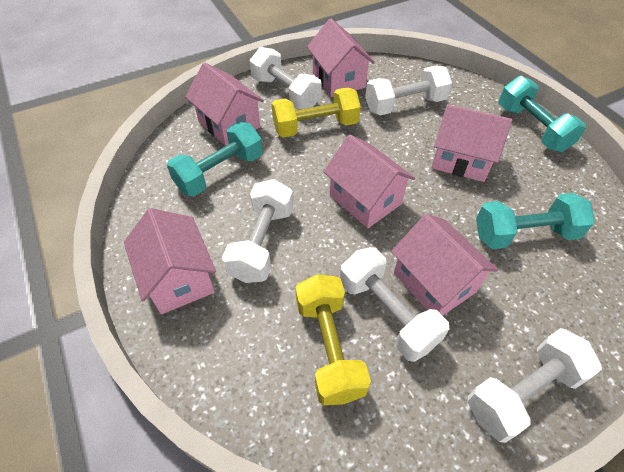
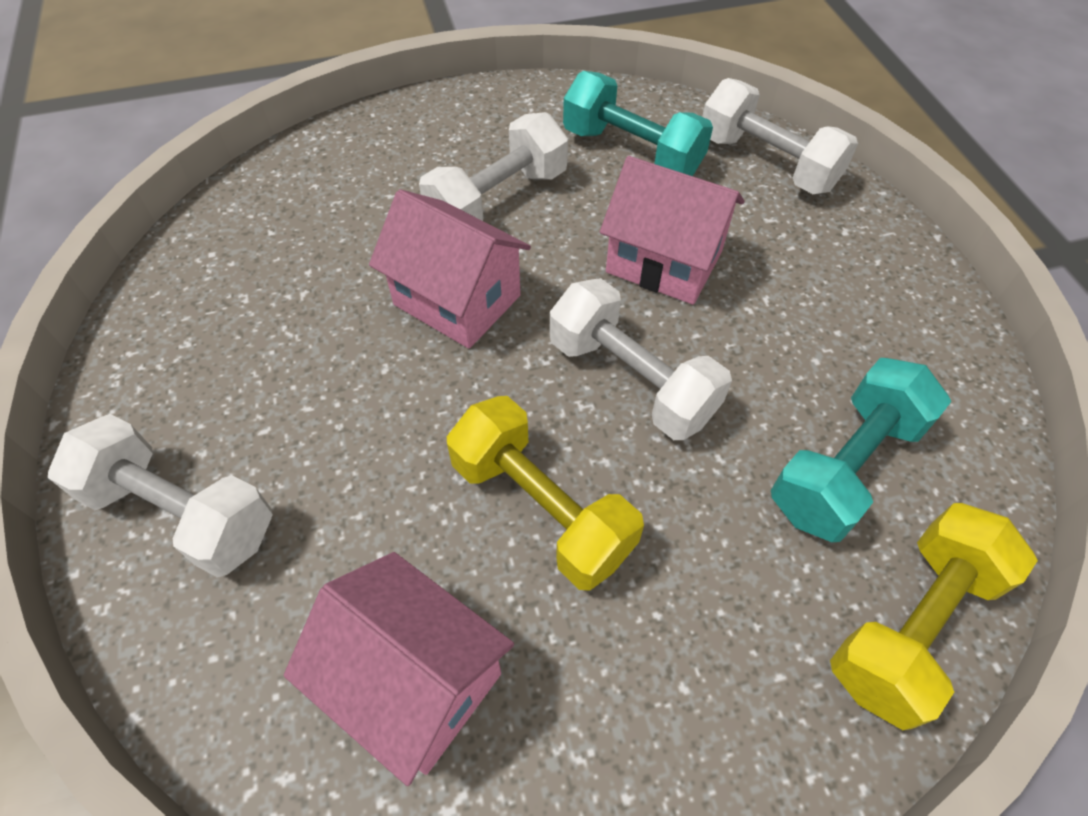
pink house: 6 -> 3
turquoise dumbbell: 3 -> 2
white dumbbell: 5 -> 4

